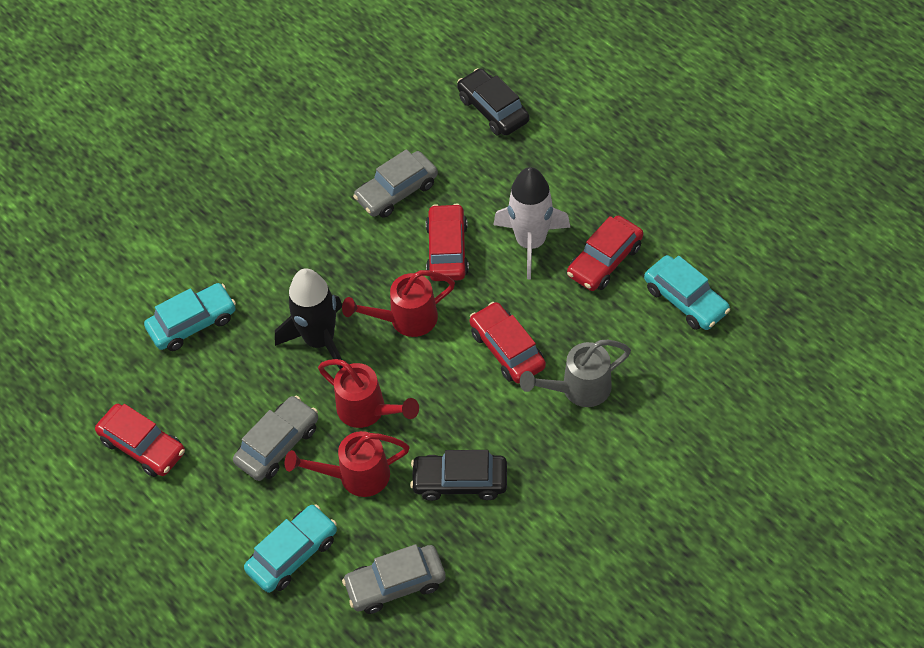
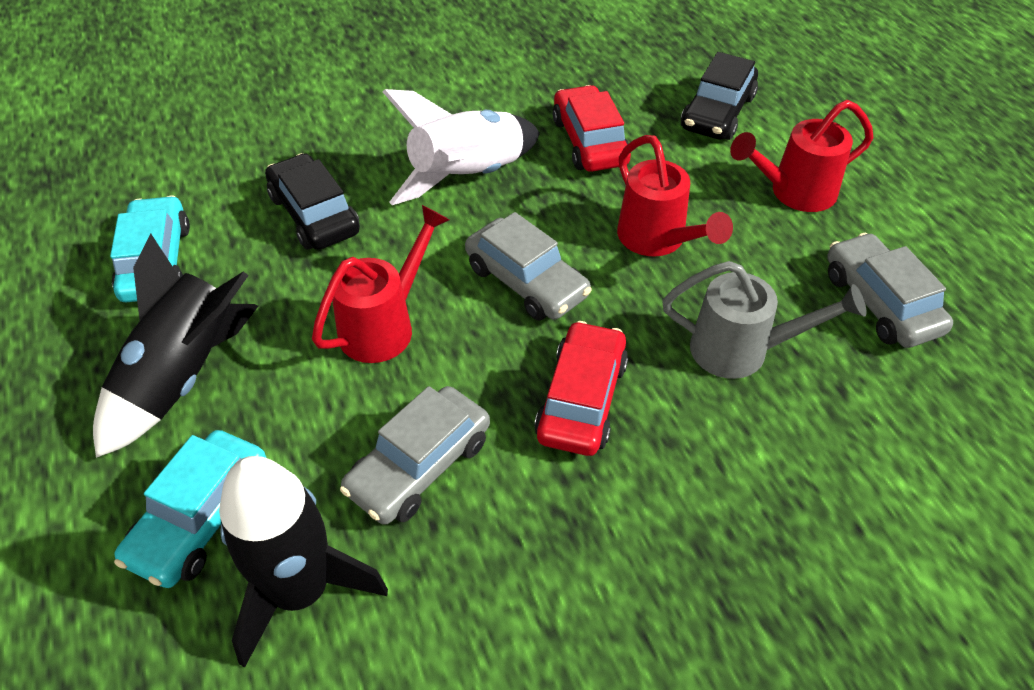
black rocket: 1 -> 2
red car: 4 -> 2
turquoise car: 3 -> 2

